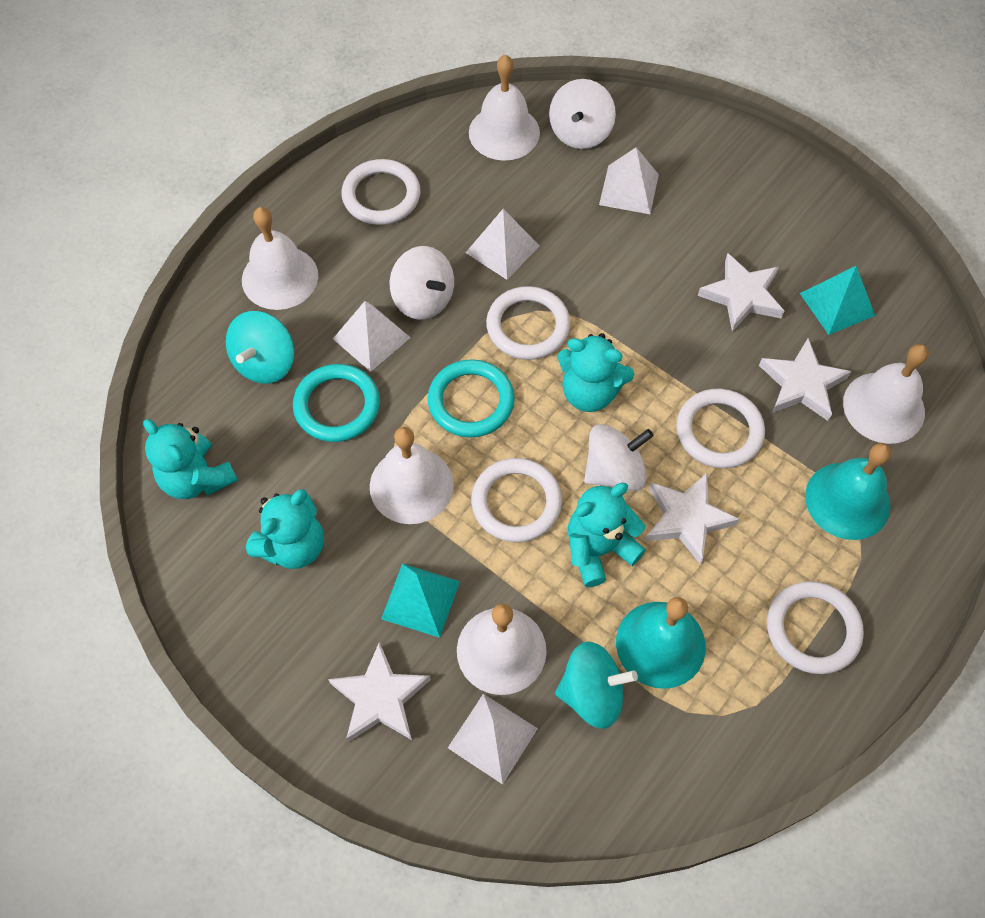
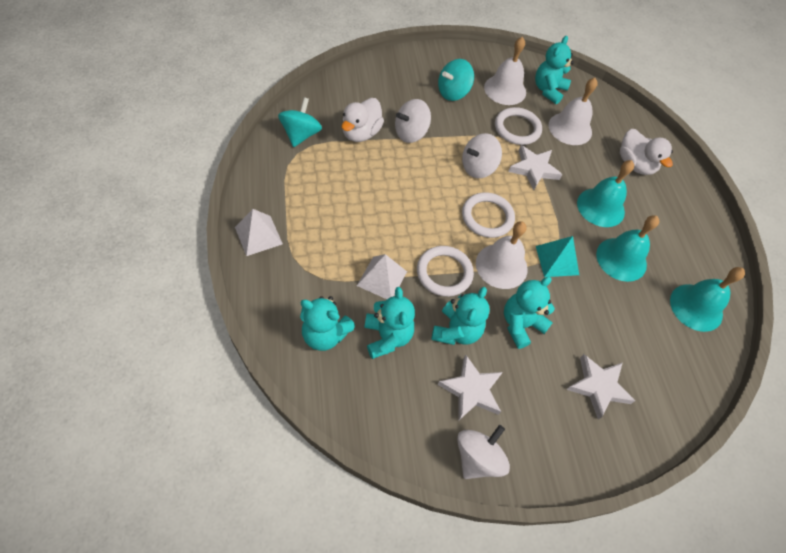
turquoise bell: 2 -> 3
turquoise pyramid: 2 -> 1
turquoise ring: 2 -> 0
turquoise teddy bear: 4 -> 5
white bell: 5 -> 3
white duck: 0 -> 2
white pyramid: 4 -> 2
white ring: 5 -> 3
white star: 4 -> 3

